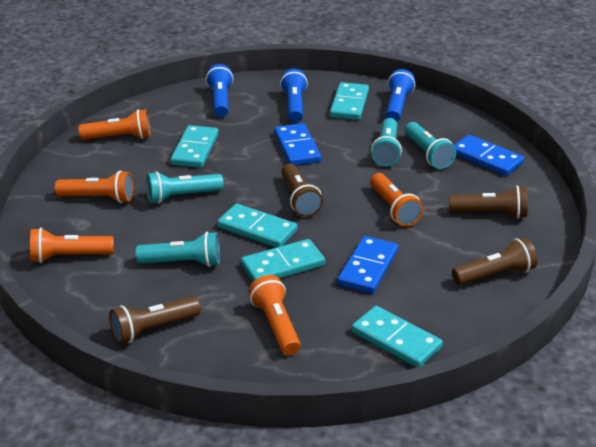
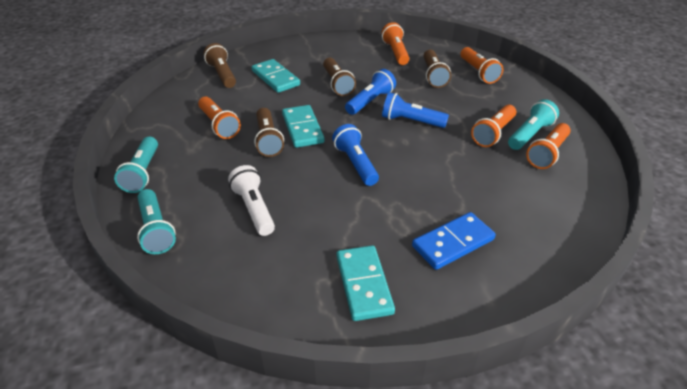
blue domino: 3 -> 1
turquoise domino: 5 -> 3
turquoise flashlight: 4 -> 3
white flashlight: 0 -> 1

